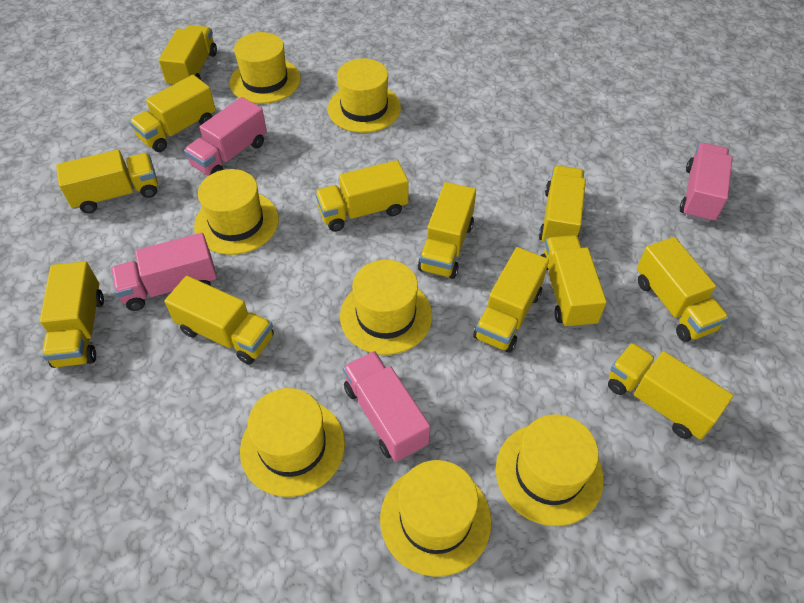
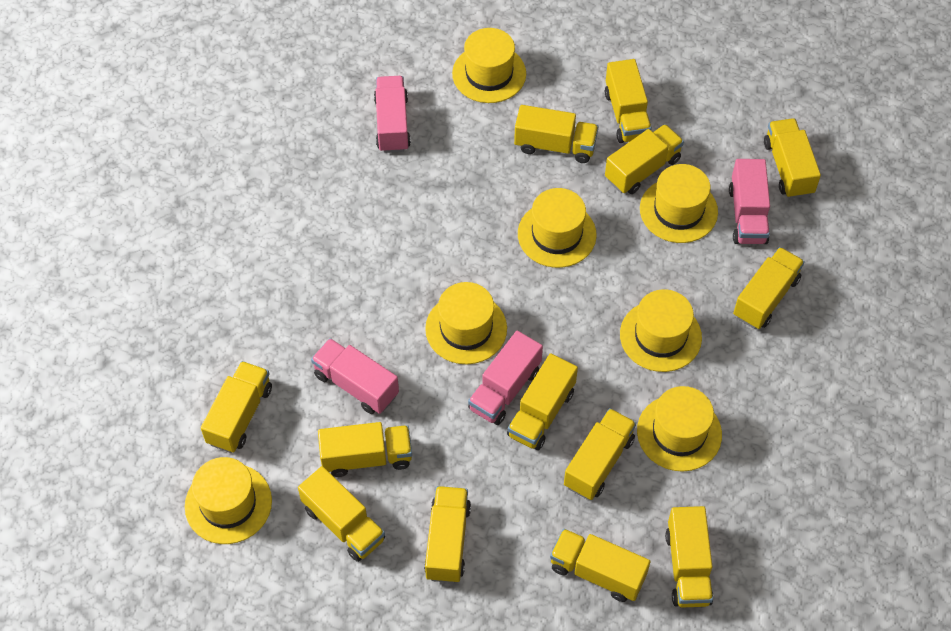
yellow truck: 12 -> 13

